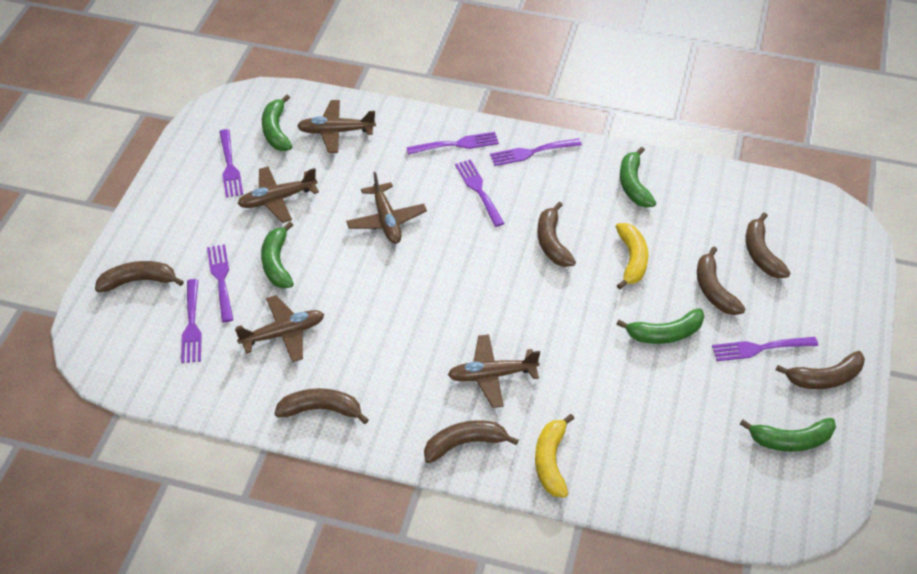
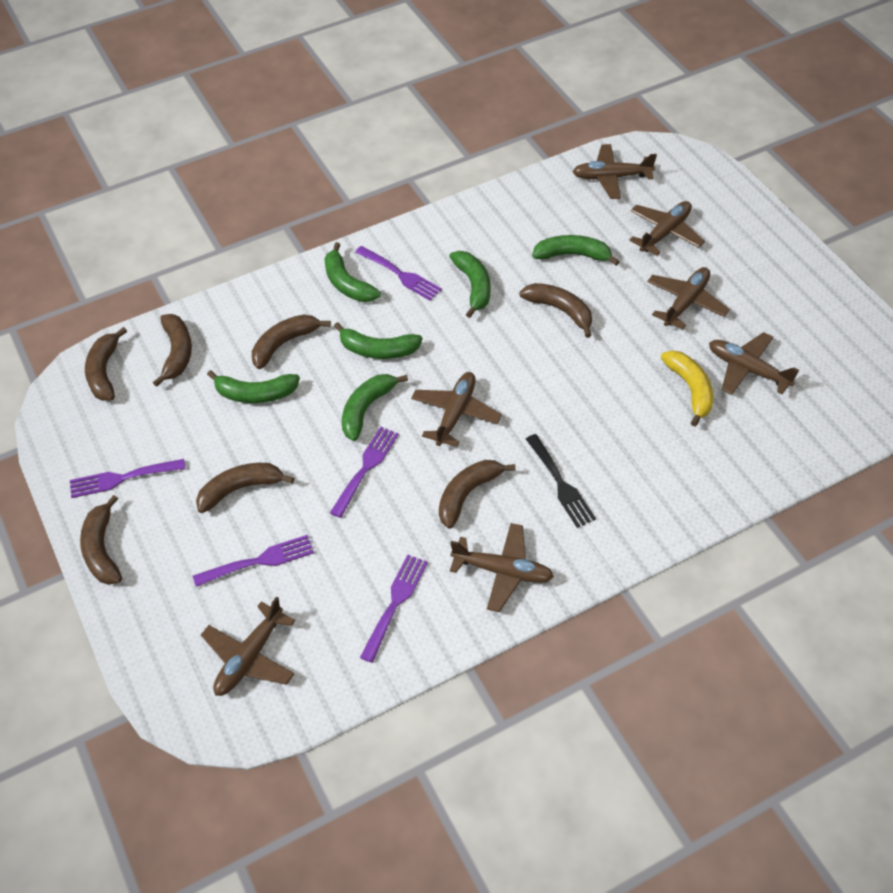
black fork: 0 -> 1
brown plane: 5 -> 7
green banana: 5 -> 6
purple fork: 7 -> 5
yellow banana: 2 -> 1

